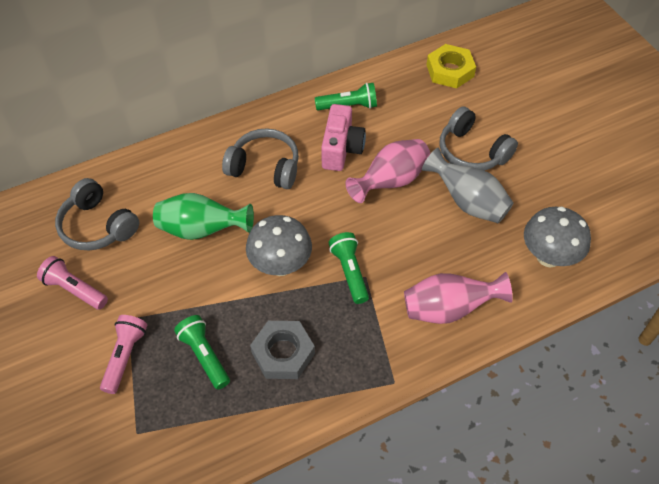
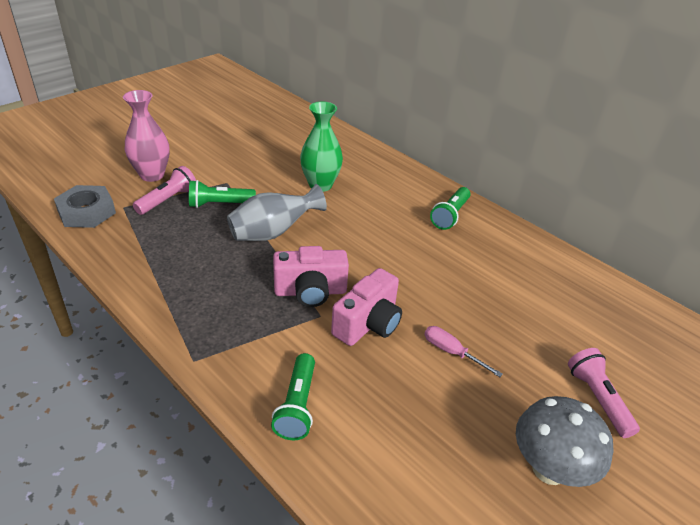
grey headphones: 3 -> 0
grey mushroom: 2 -> 1
pink camera: 1 -> 2
pink screwdriver: 0 -> 1
pink vase: 2 -> 1
yellow nut: 1 -> 0

